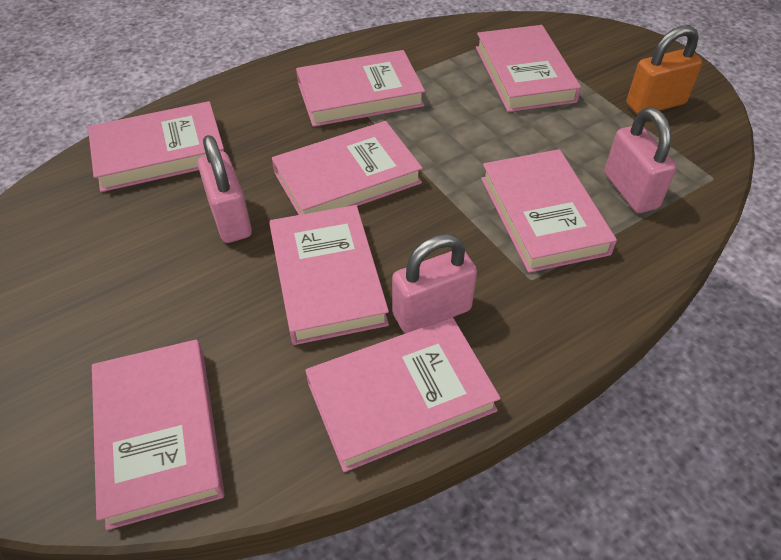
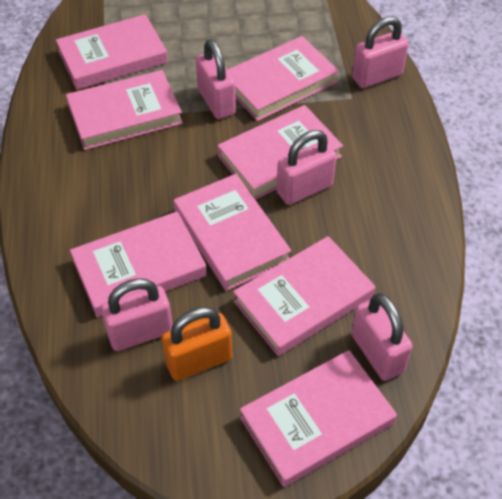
pink padlock: 3 -> 5

